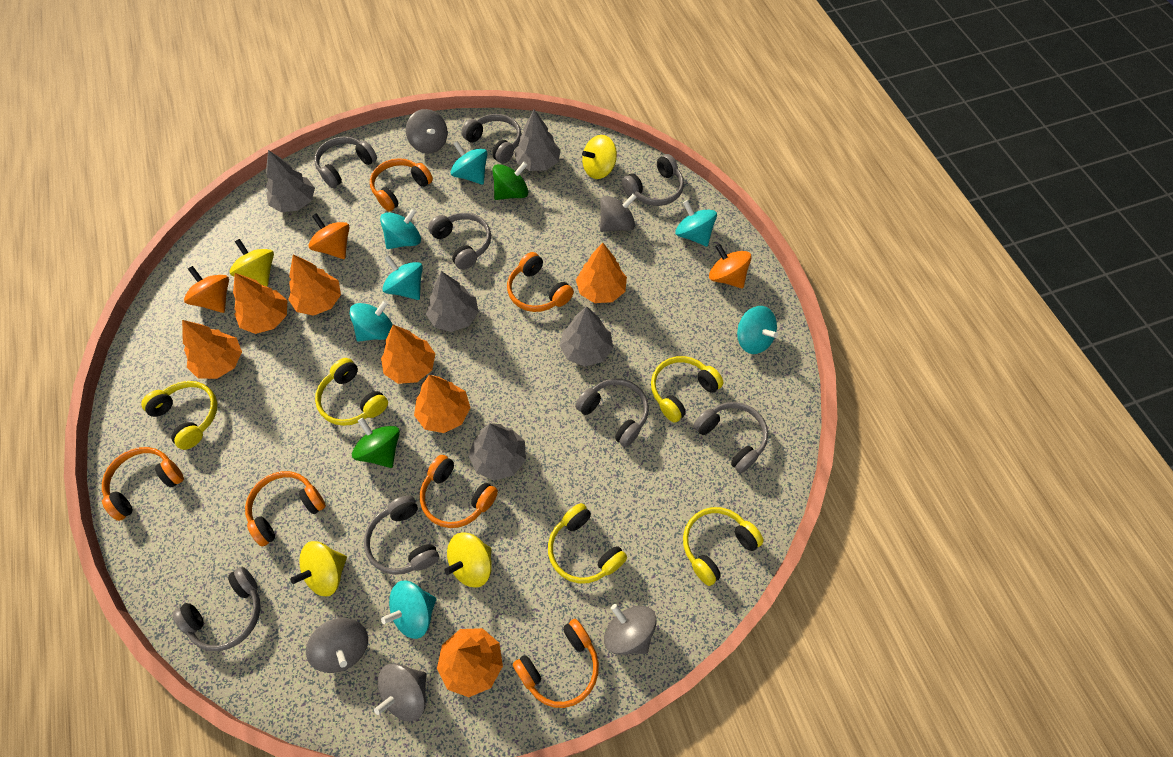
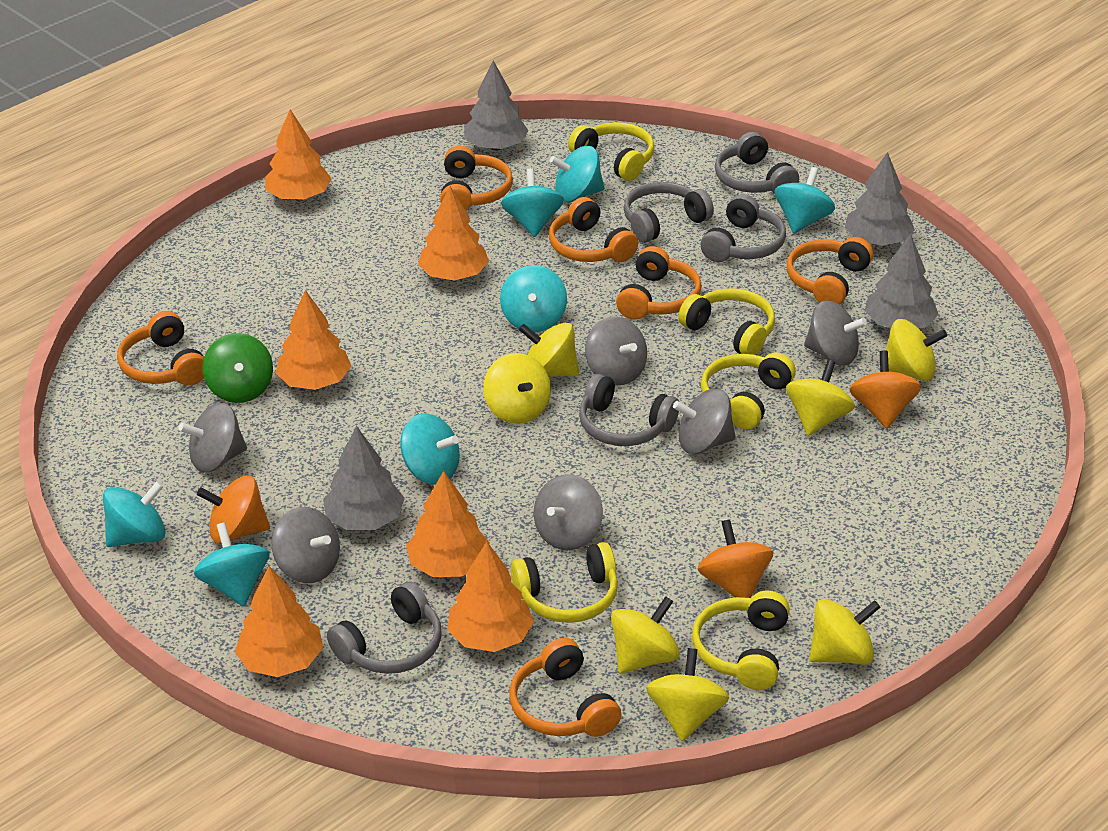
green spinning top: 2 -> 1
grey headphones: 8 -> 5
grey spinning top: 5 -> 6
grey tree: 5 -> 4
orange tree: 7 -> 6
yellow spinning top: 4 -> 7

